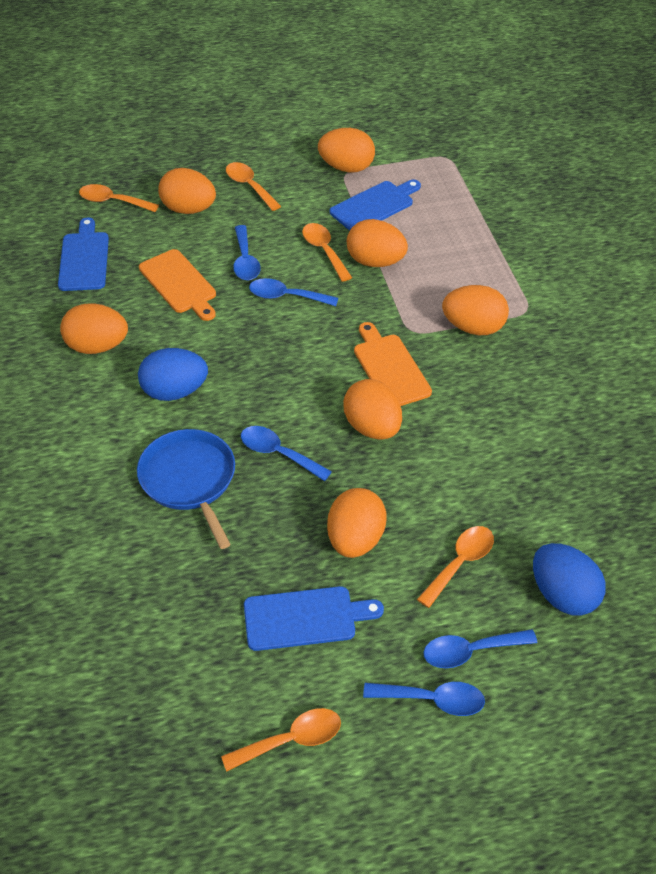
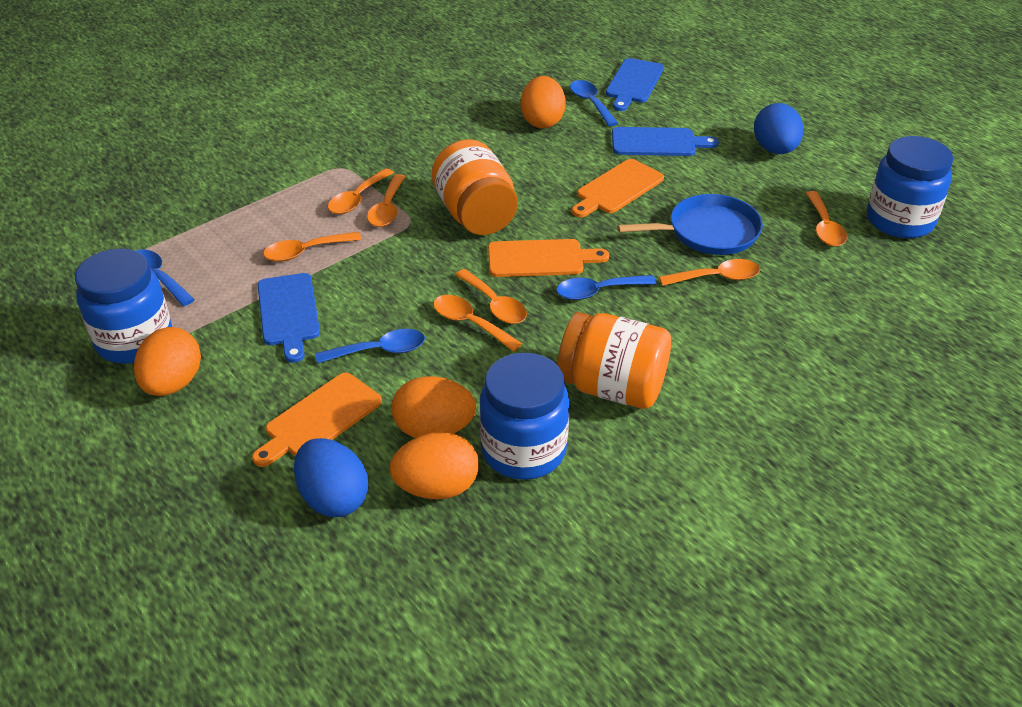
blue jar: 0 -> 3
blue spoon: 5 -> 4
orange cutting board: 2 -> 3
orange egg: 7 -> 4
orange jar: 0 -> 2
orange spoon: 5 -> 7

